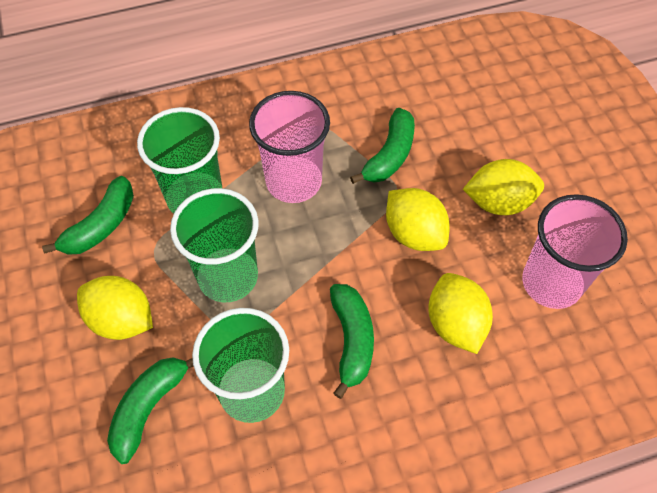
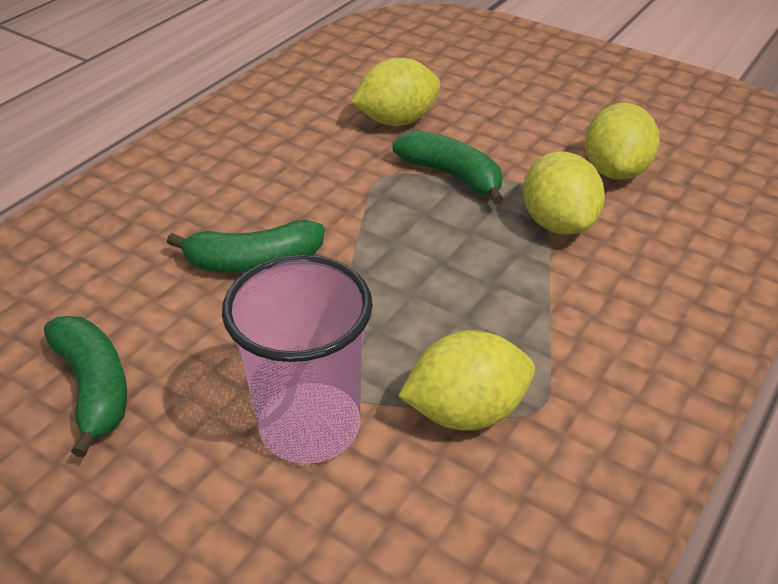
green banana: 4 -> 3
green cup: 3 -> 0
pink cup: 2 -> 1

